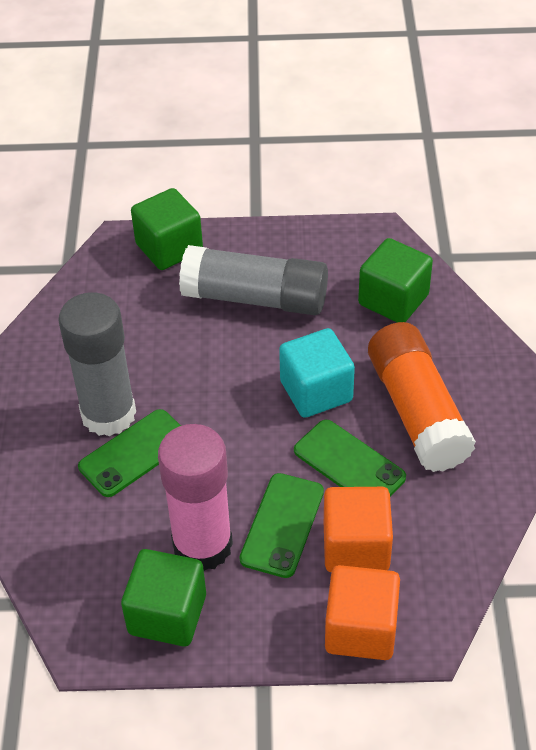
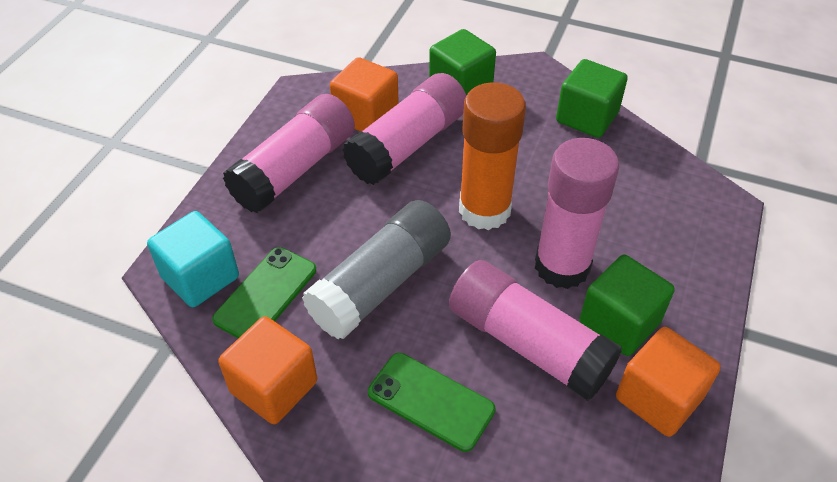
green phone: 3 -> 2
grey glue stick: 2 -> 1
orange cube: 2 -> 3
pink glue stick: 1 -> 4

